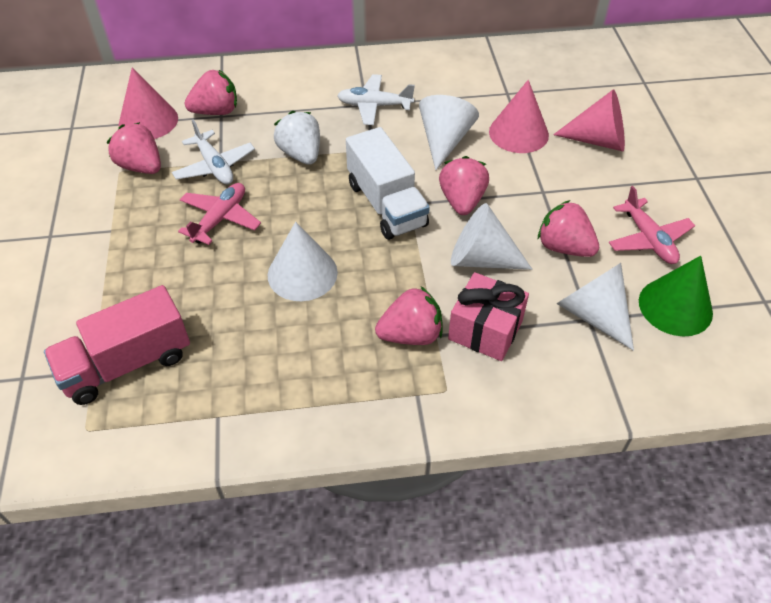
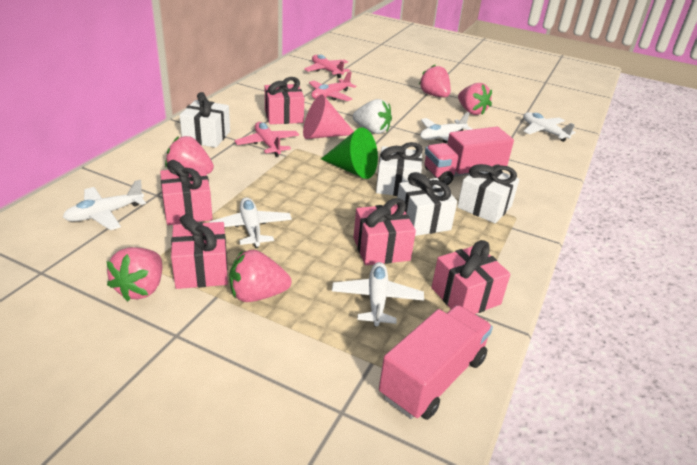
pink cone: 3 -> 1
pink gift: 1 -> 5
pink plane: 2 -> 3
pink truck: 1 -> 2
white cone: 4 -> 0
white gift: 0 -> 4
white plane: 2 -> 5
white truck: 1 -> 0

